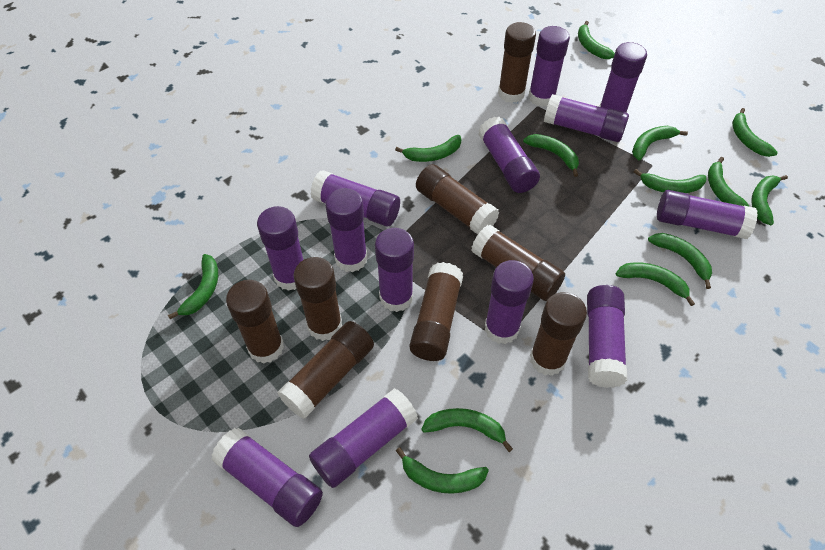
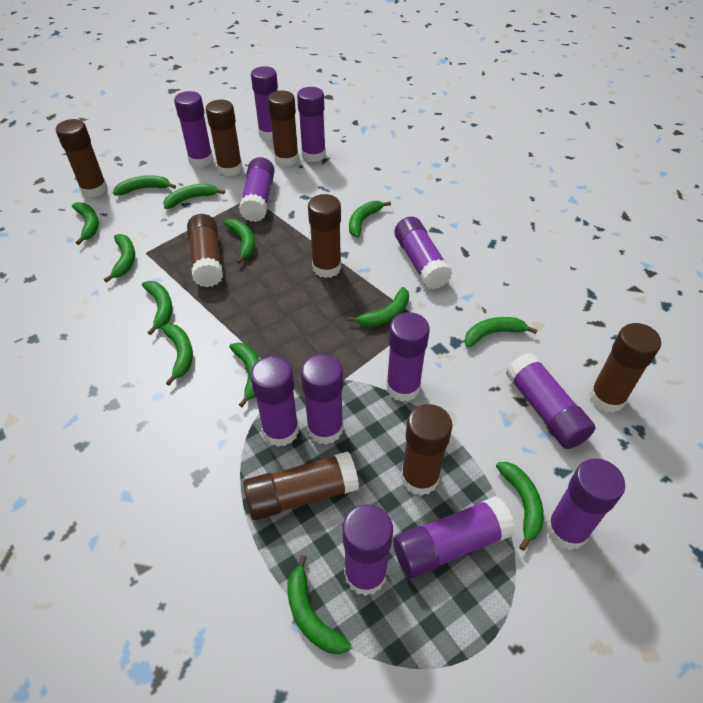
purple glue stick: 13 -> 12

